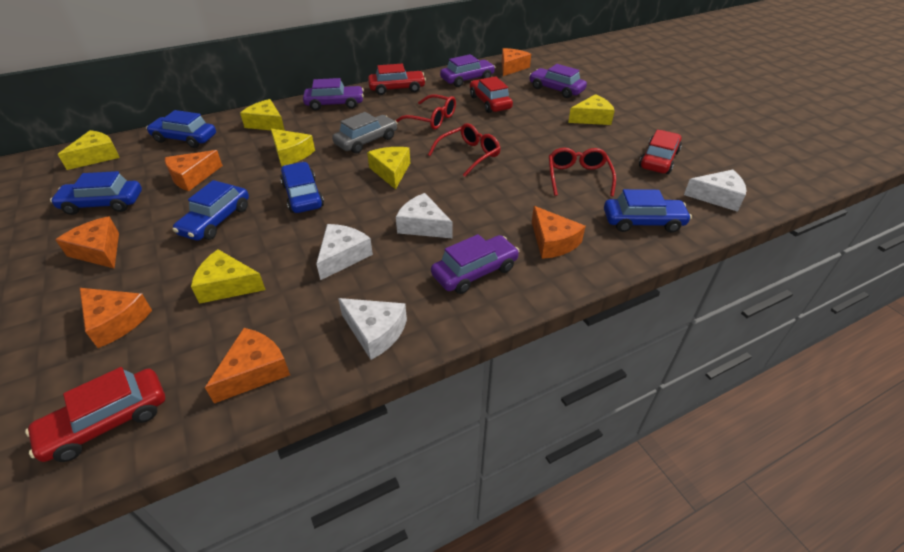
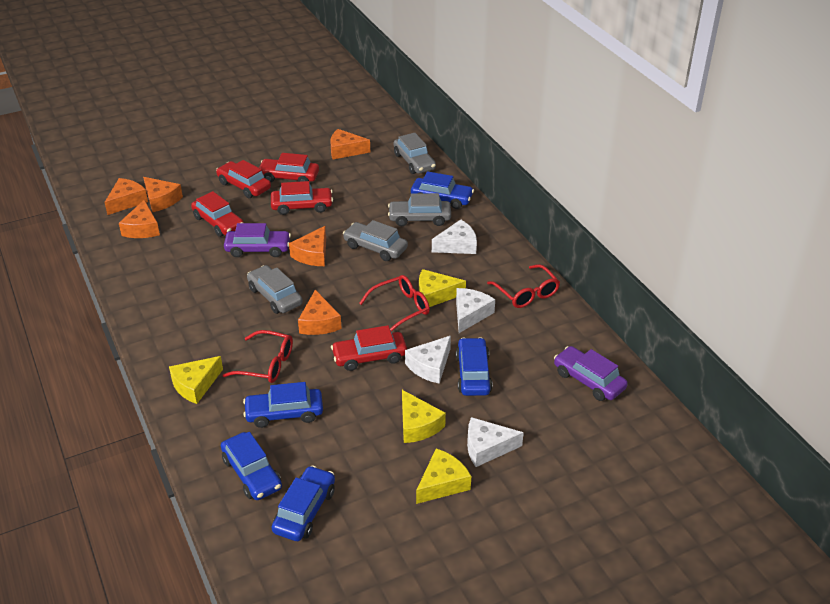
grey car: 1 -> 4
purple car: 4 -> 2
red car: 4 -> 5
yellow cheese: 6 -> 4

